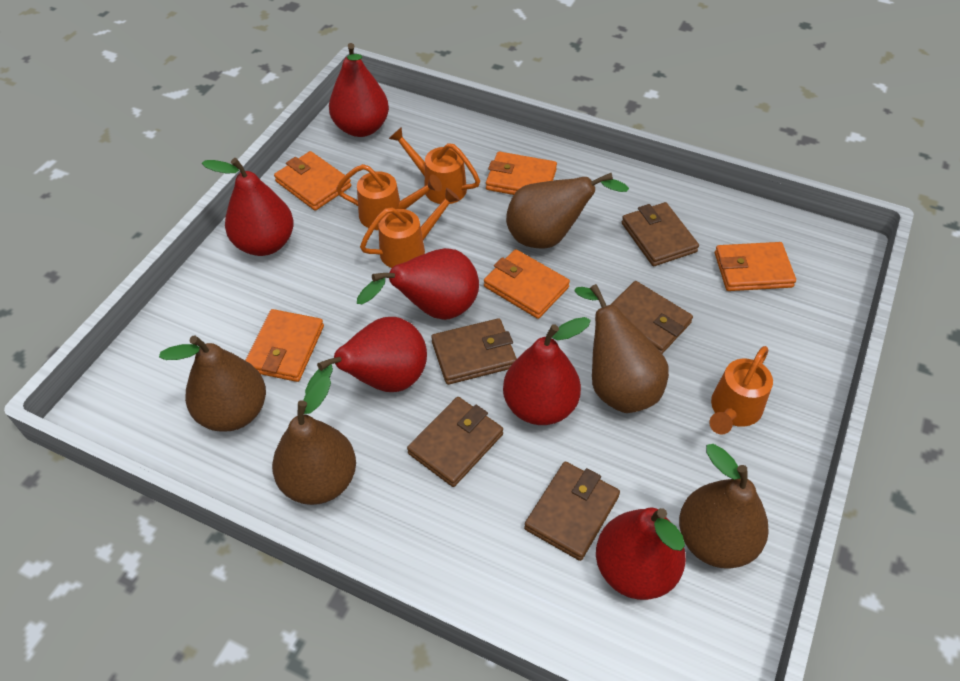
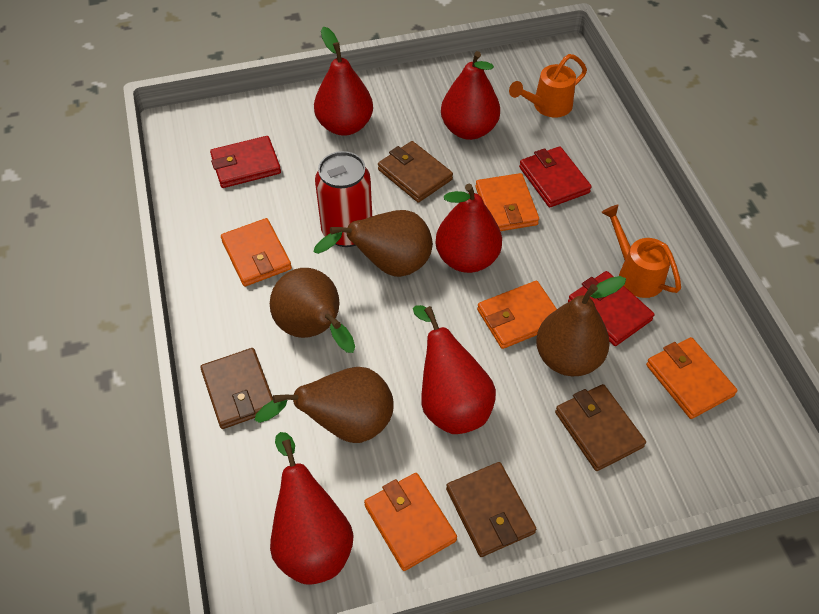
brown pear: 5 -> 4
brown wallet: 5 -> 4
orange watering can: 4 -> 2
red can: 0 -> 1
red pear: 6 -> 5
red wallet: 0 -> 3

